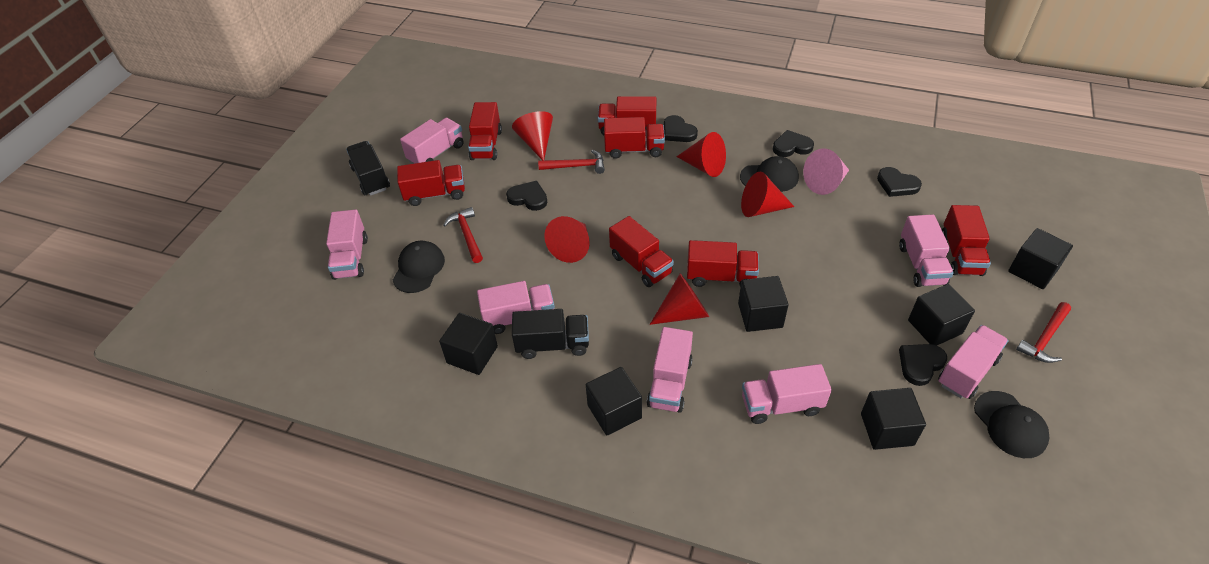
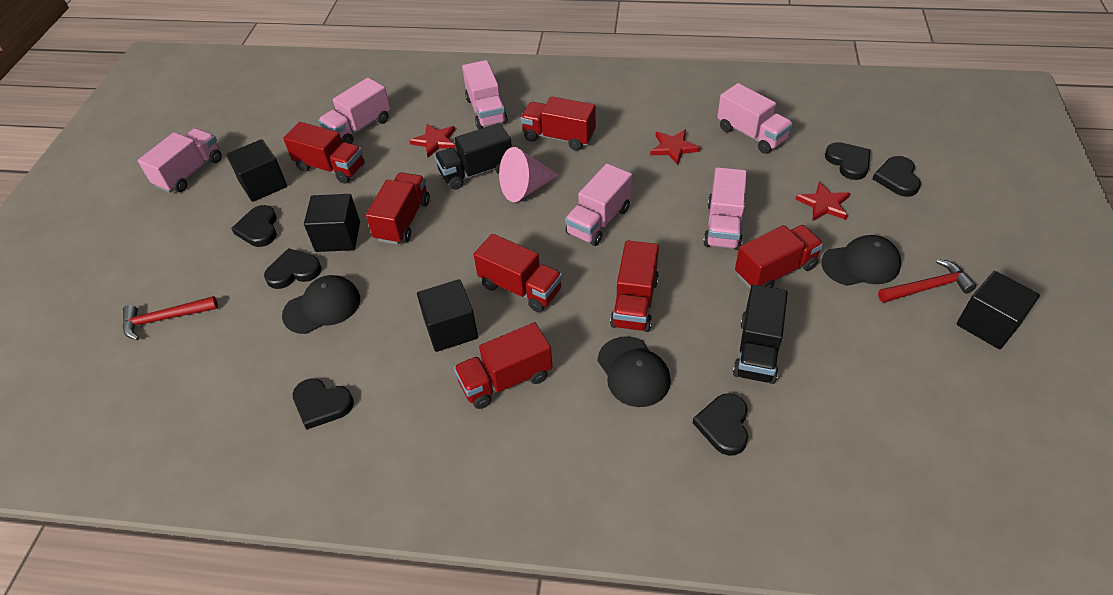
black cube: 6 -> 4
black heart: 5 -> 6
pink truck: 7 -> 6
red cone: 5 -> 0
red hammer: 3 -> 2
red star: 0 -> 3

